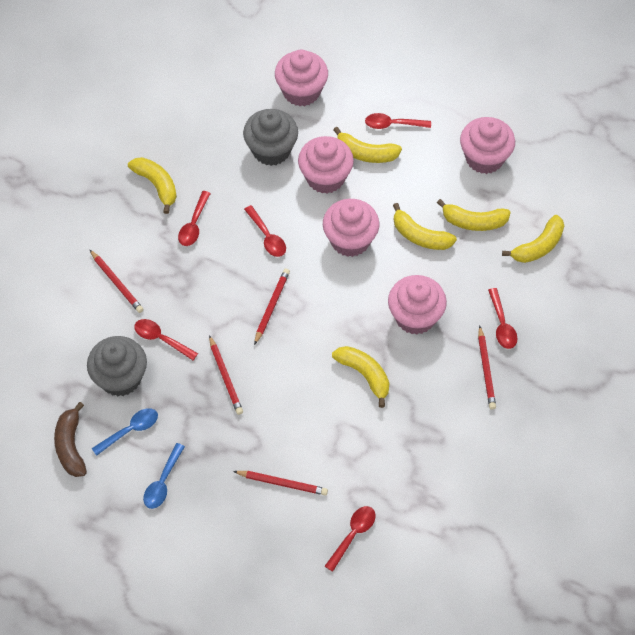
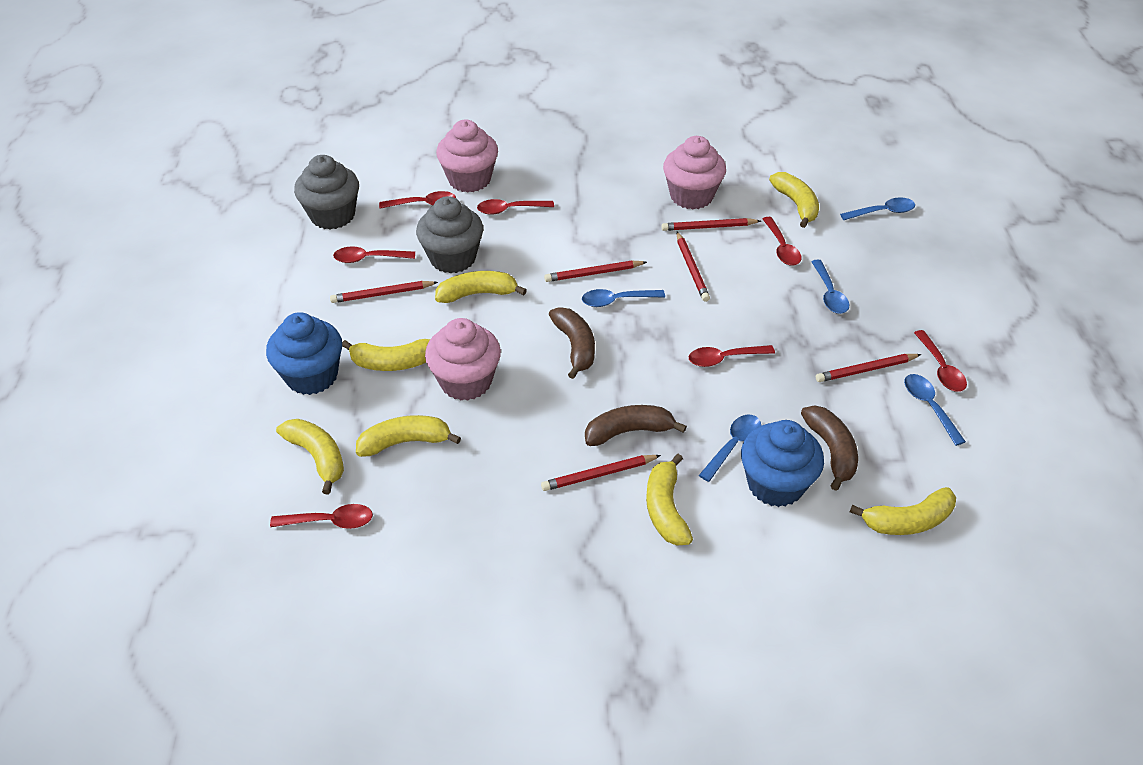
blue cupcake: 0 -> 2
blue spoon: 2 -> 5
brown banana: 1 -> 3
pink cupcake: 5 -> 3
red pencil: 5 -> 6
red spoon: 6 -> 7
yellow banana: 6 -> 7

